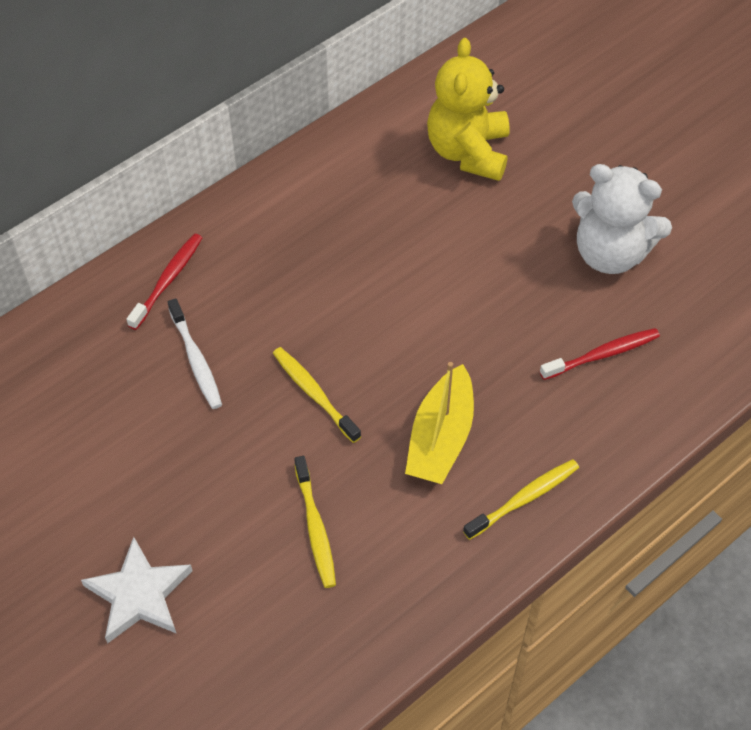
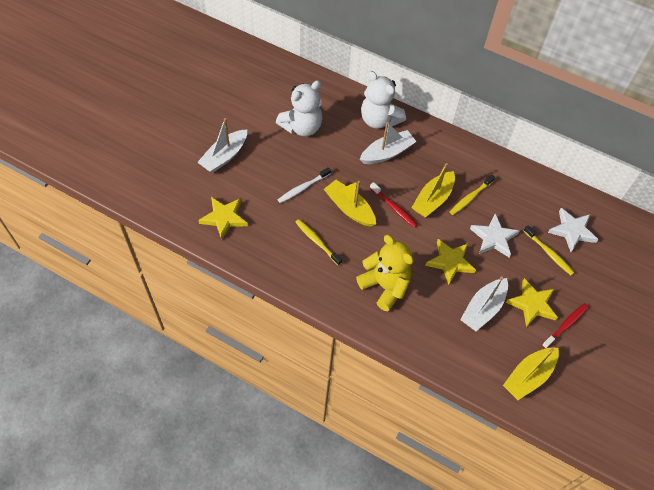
white boat: 0 -> 3
white star: 1 -> 2
white teddy bear: 1 -> 2
yellow boat: 1 -> 3
yellow star: 0 -> 3

